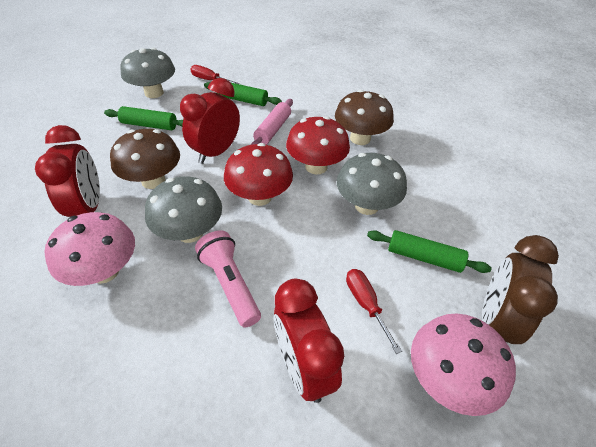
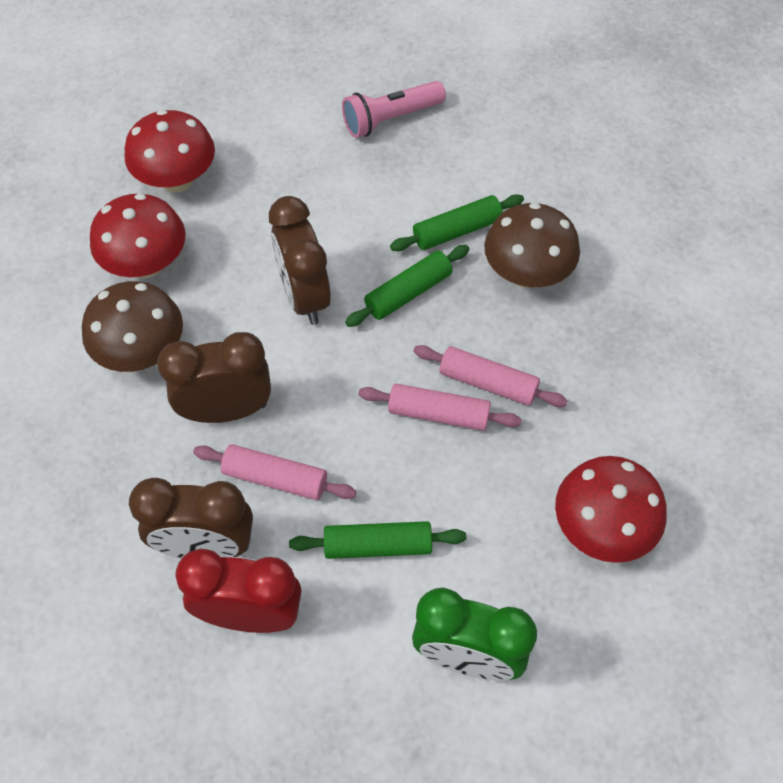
brown clock: 1 -> 3
green clock: 0 -> 1
grey mushroom: 3 -> 0
pink mushroom: 2 -> 0
pink rolling pin: 1 -> 3
red clock: 3 -> 1
red mushroom: 2 -> 3
red screwdriver: 2 -> 0

